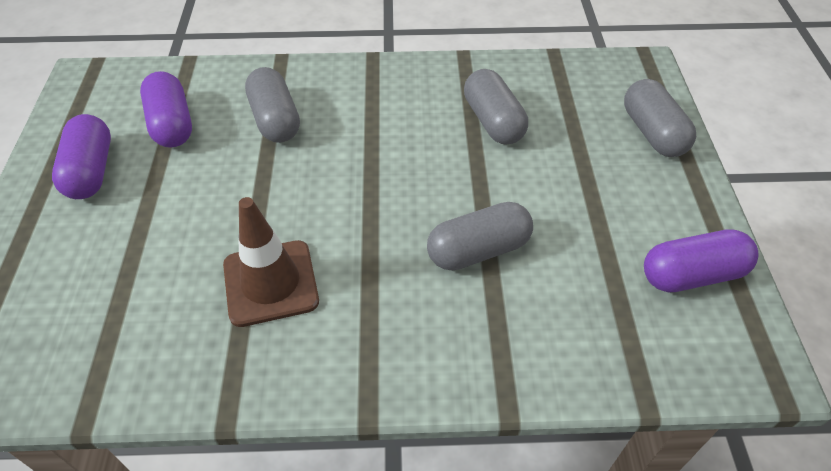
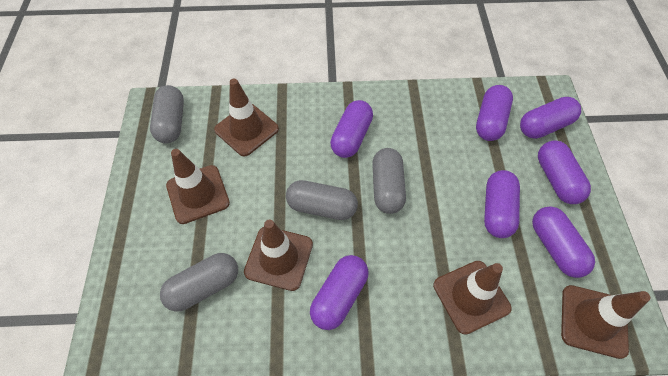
brown traffic cone: 1 -> 5
purple capsule: 3 -> 7

